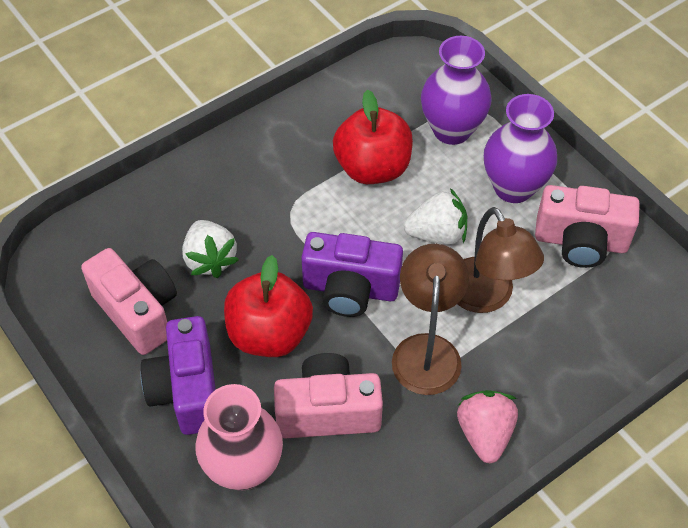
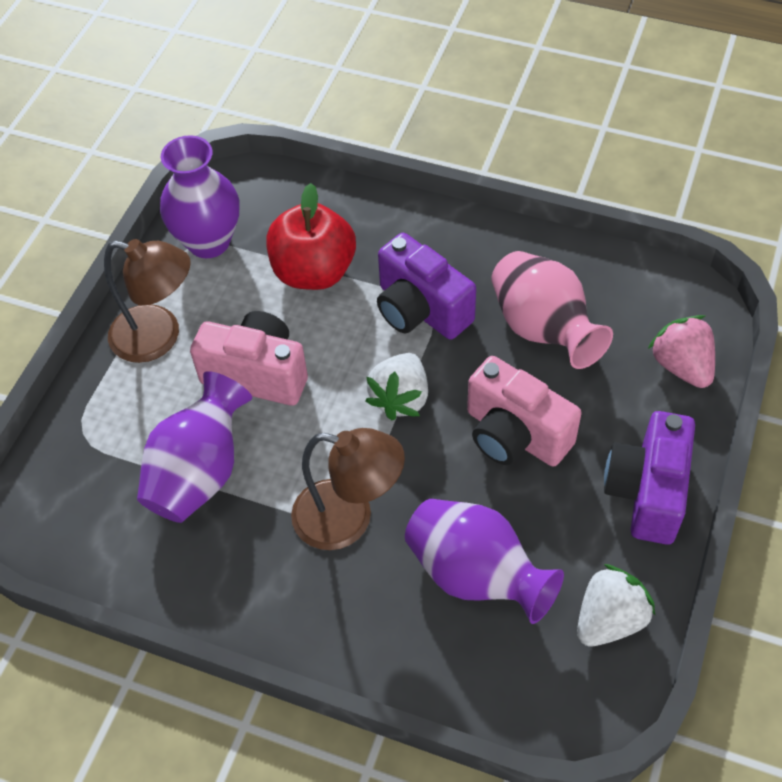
pink camera: 3 -> 2
purple vase: 2 -> 3
red apple: 2 -> 1

